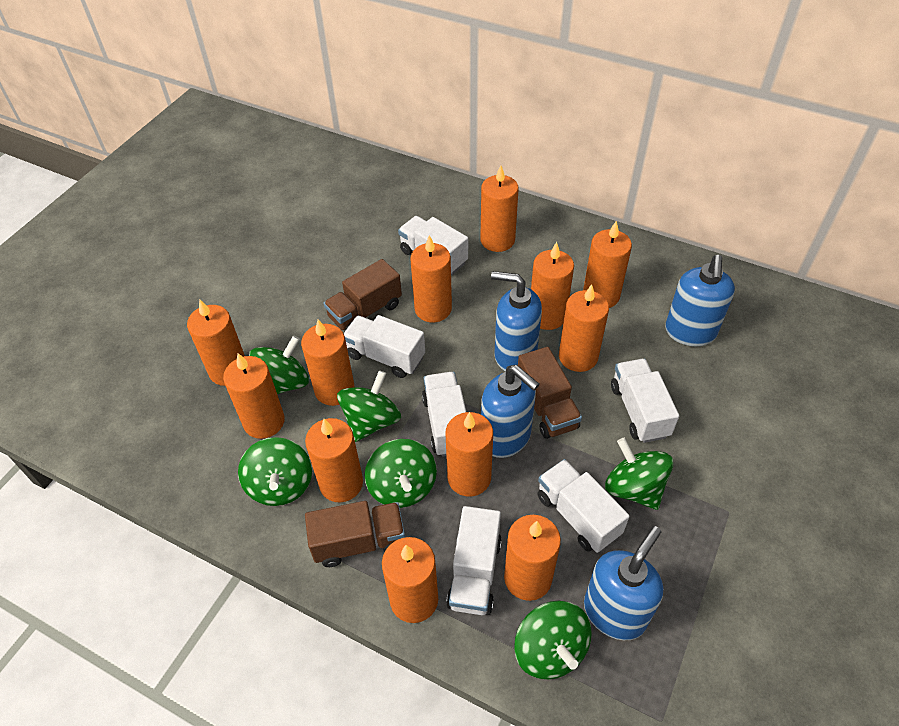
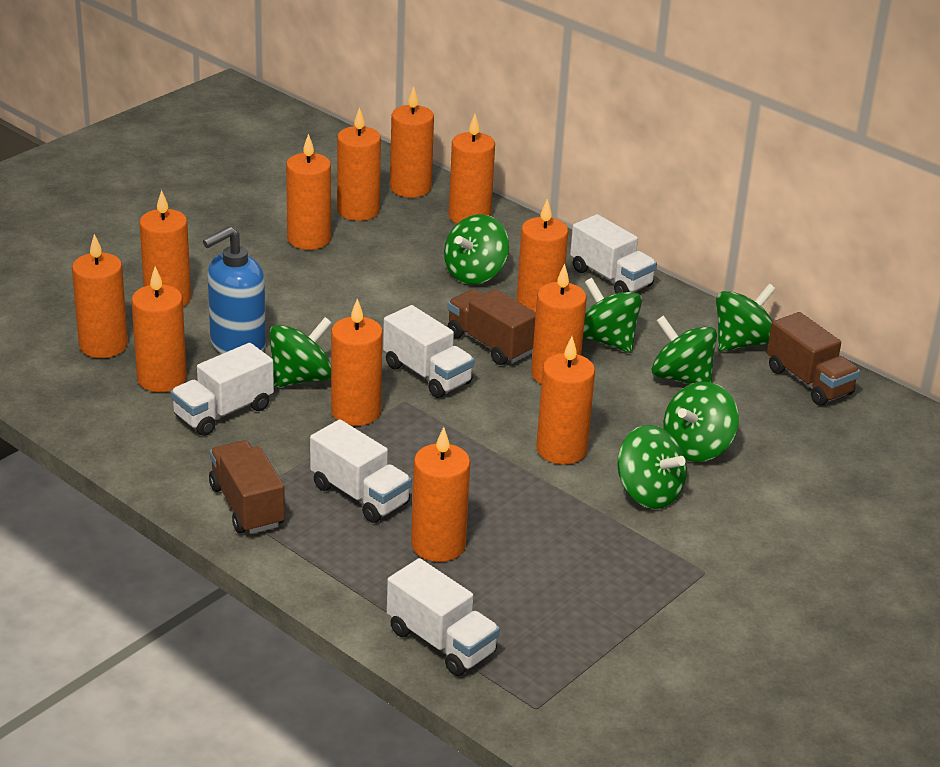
blue soap dispenser: 4 -> 1
green spinning top: 6 -> 7
white truck: 6 -> 5

